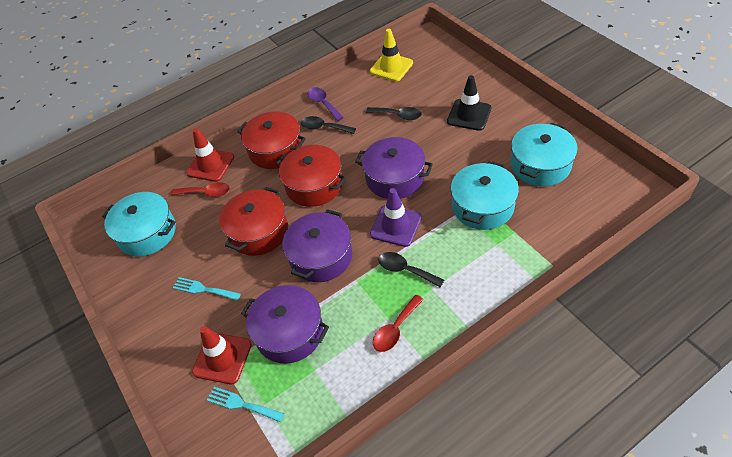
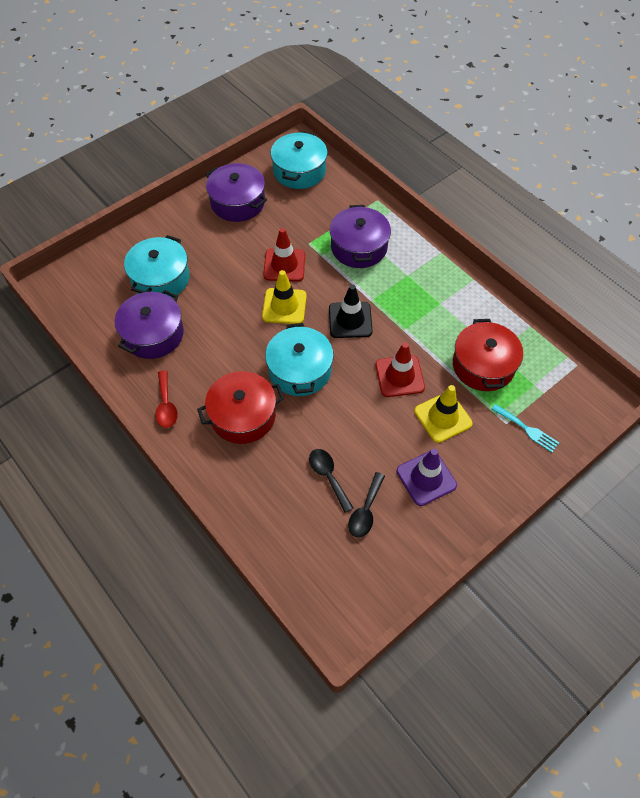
black spoon: 3 -> 2
purple spoon: 1 -> 0
red pot: 3 -> 2
red spoon: 2 -> 1
turquoise fork: 2 -> 1
yellow traffic cone: 1 -> 2

